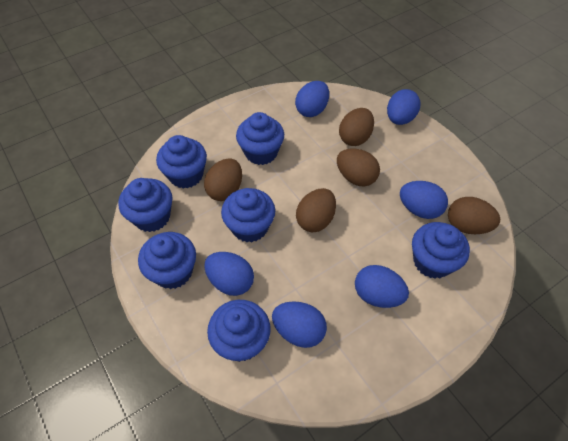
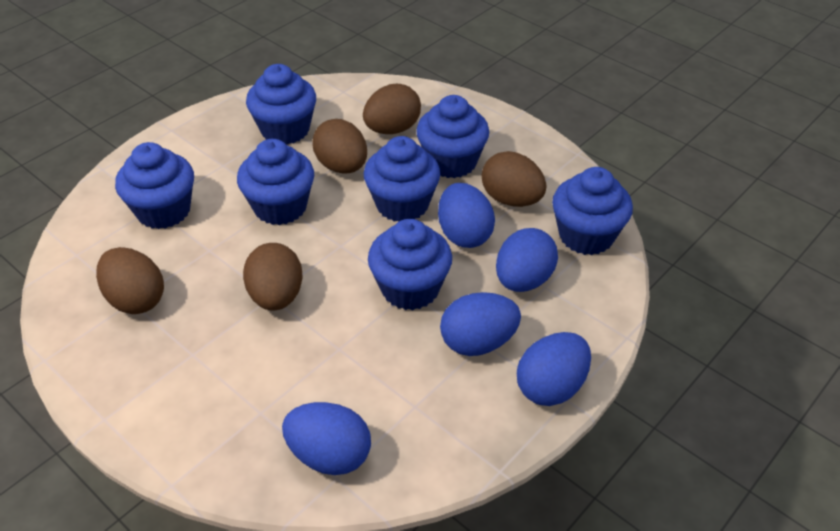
blue egg: 6 -> 5

